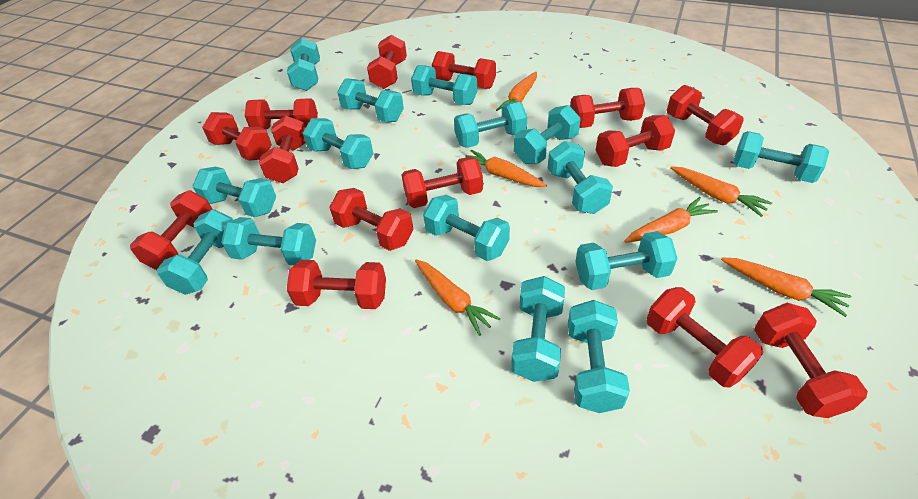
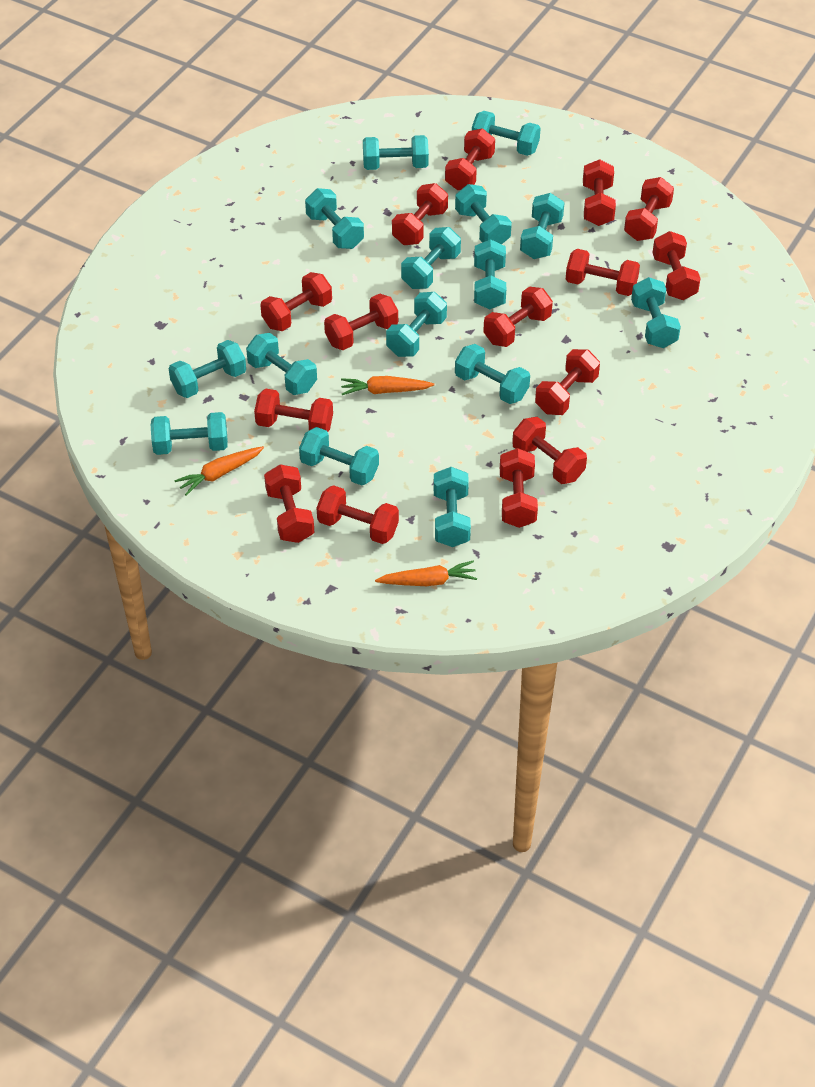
orange carrot: 6 -> 3
red dumbbell: 14 -> 15

